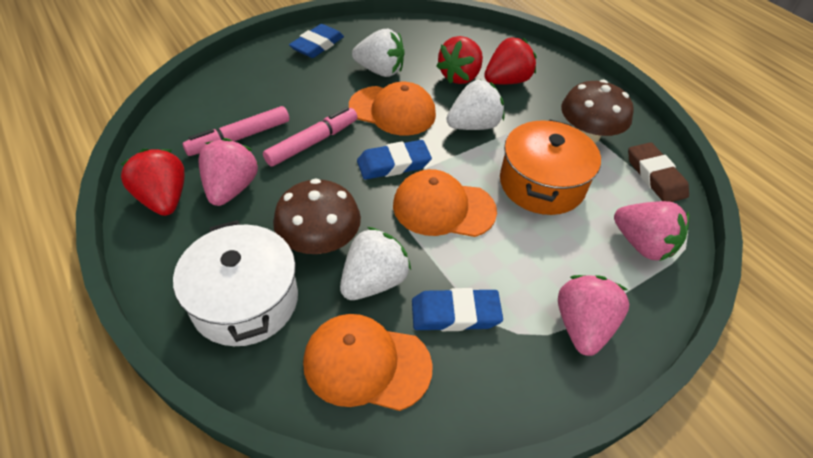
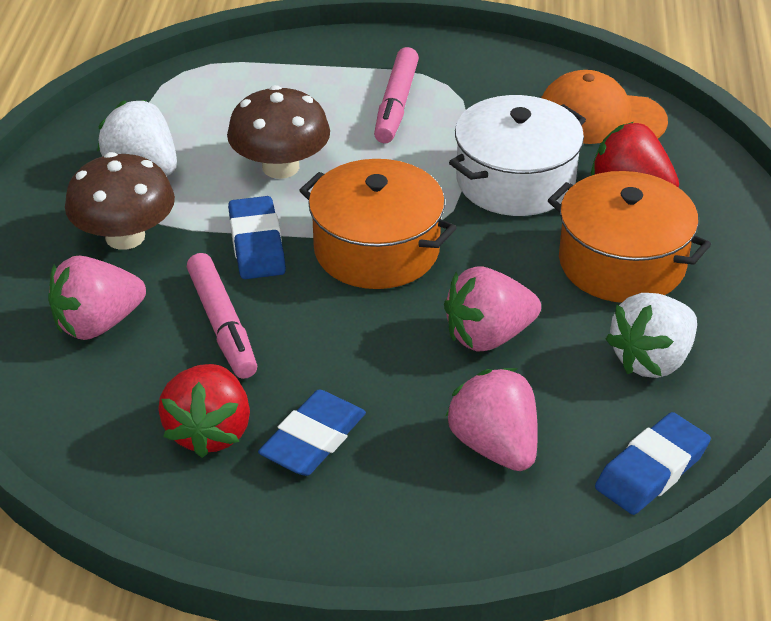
brown eraser: 1 -> 0
orange cap: 3 -> 1
orange pot: 1 -> 2
red strawberry: 3 -> 2
white strawberry: 3 -> 2

